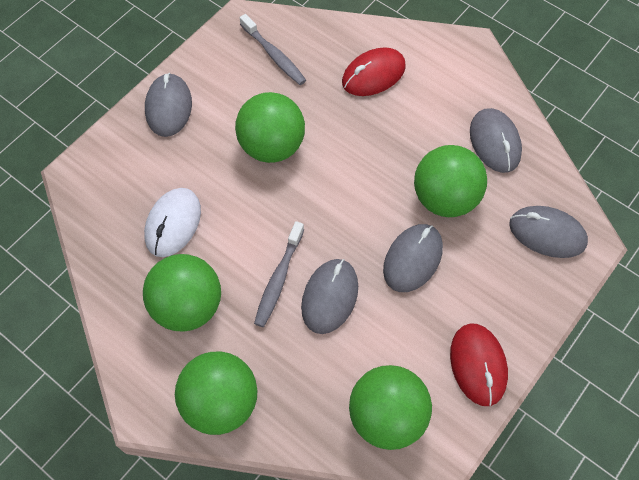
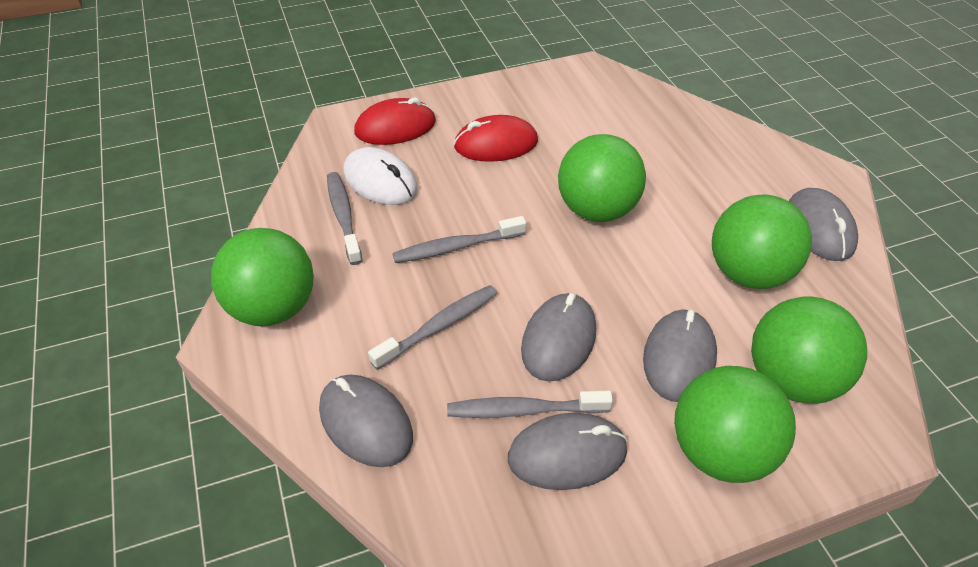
grey toothbrush: 2 -> 4

